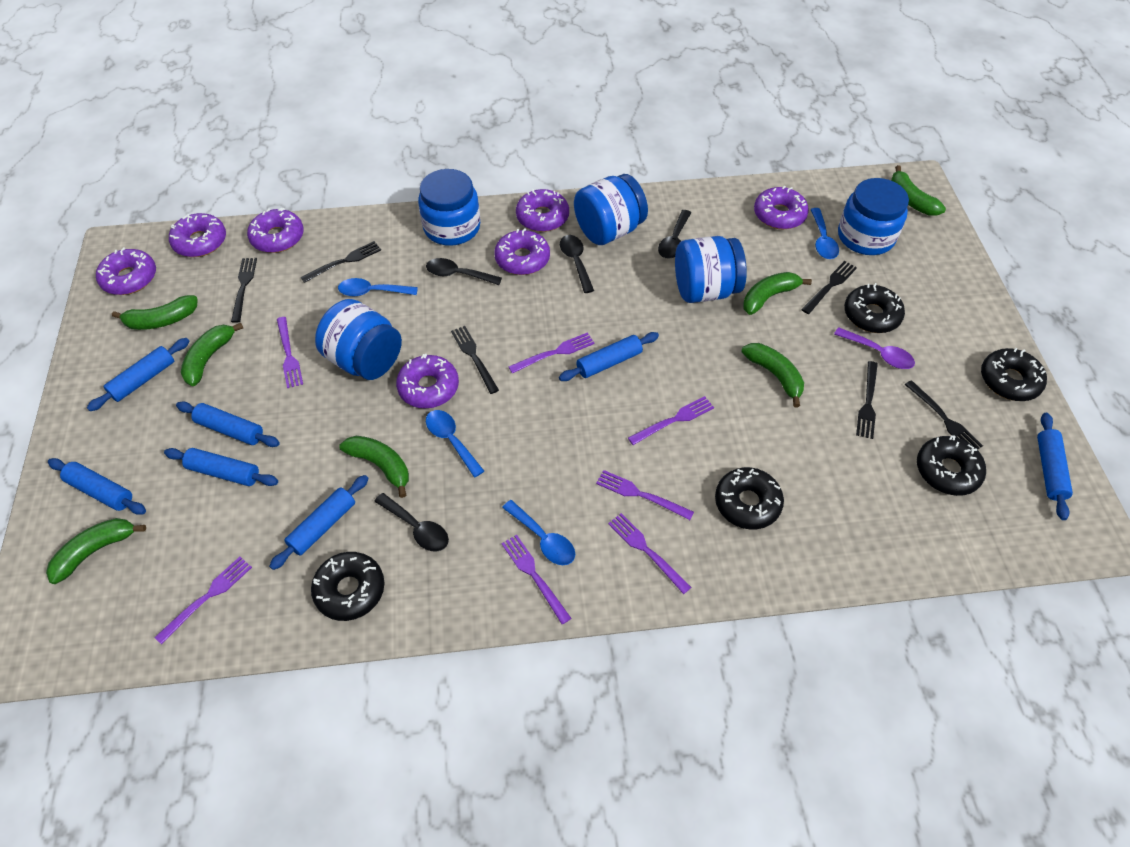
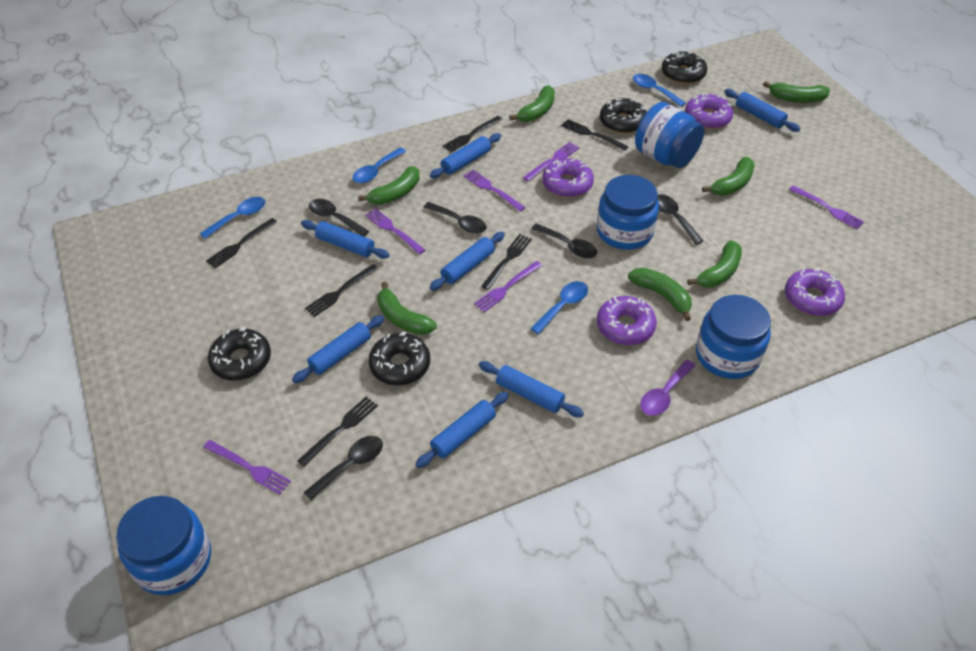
black donut: 5 -> 4
black spoon: 4 -> 5
blue jar: 5 -> 4
purple donut: 7 -> 4
purple fork: 7 -> 6

